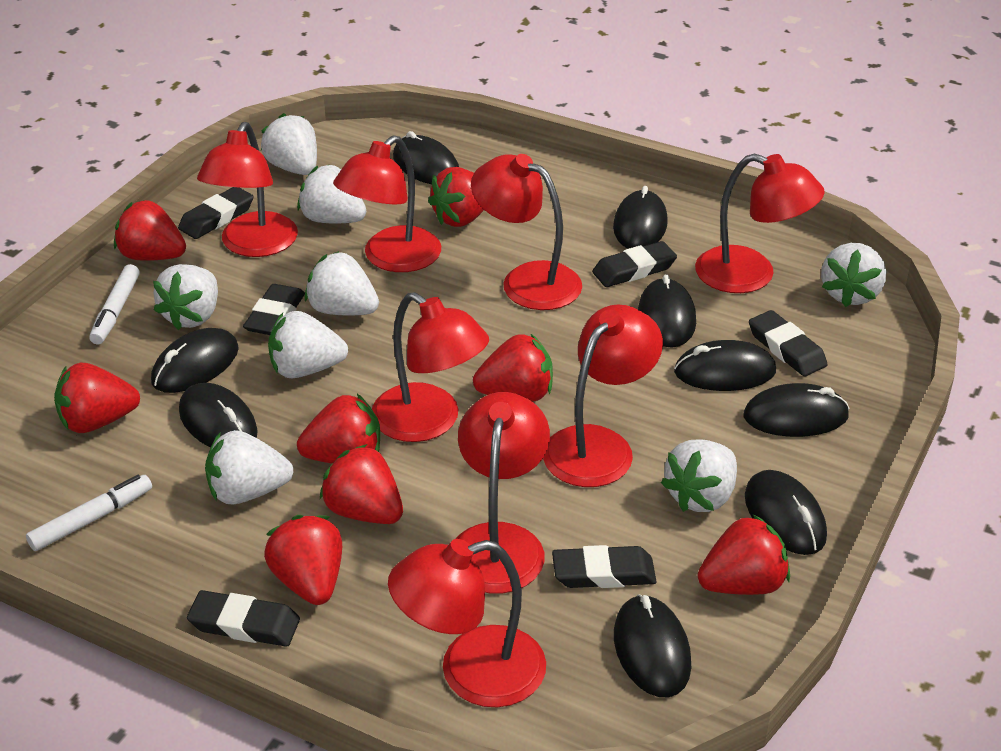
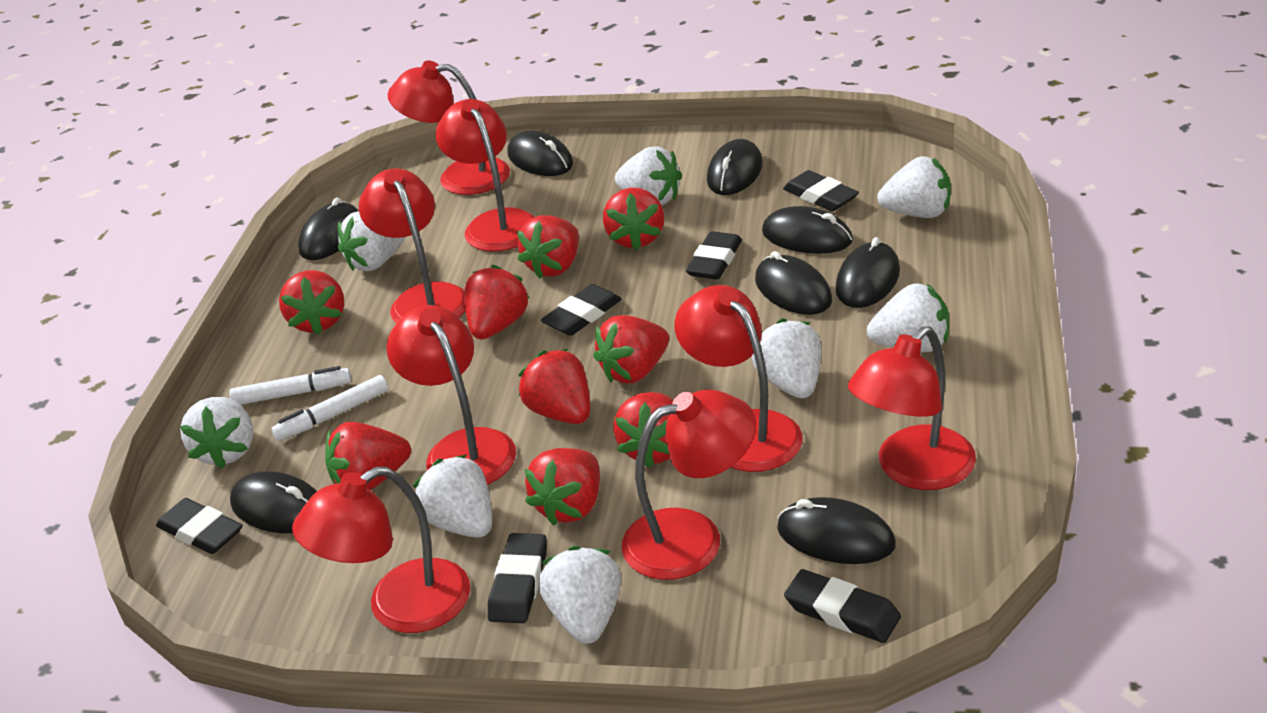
black mouse: 9 -> 8
red strawberry: 8 -> 9

